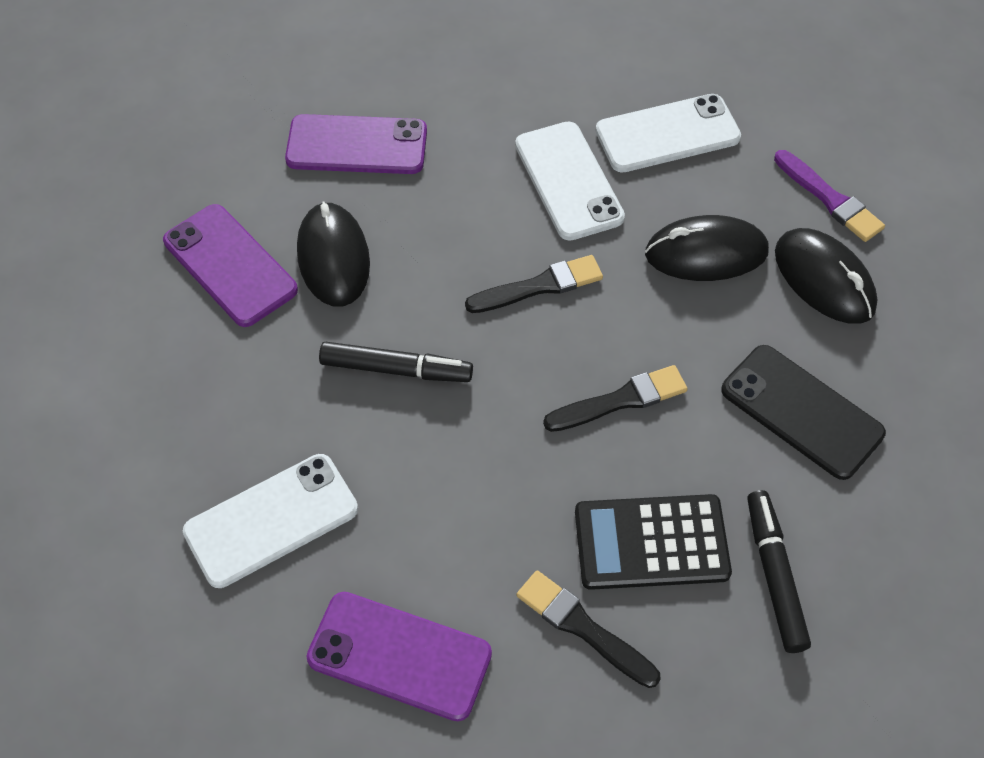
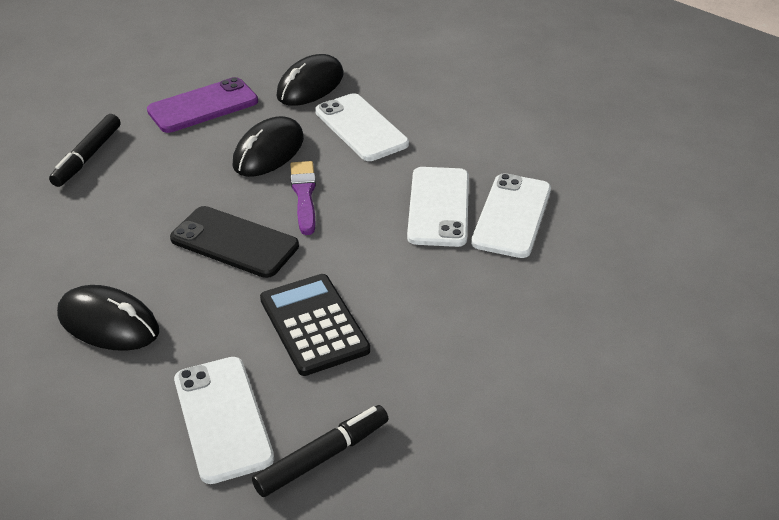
black brush: 3 -> 0
purple phone: 3 -> 1
white phone: 3 -> 4

